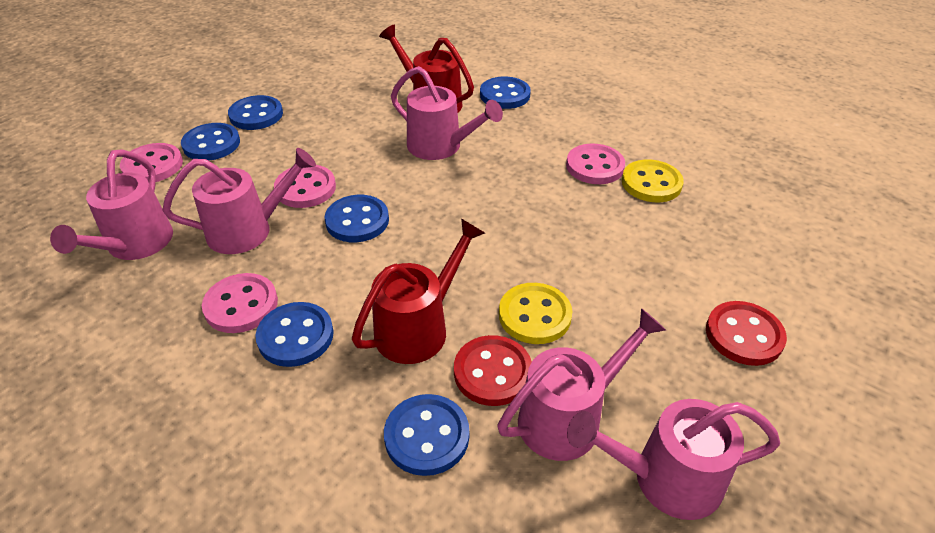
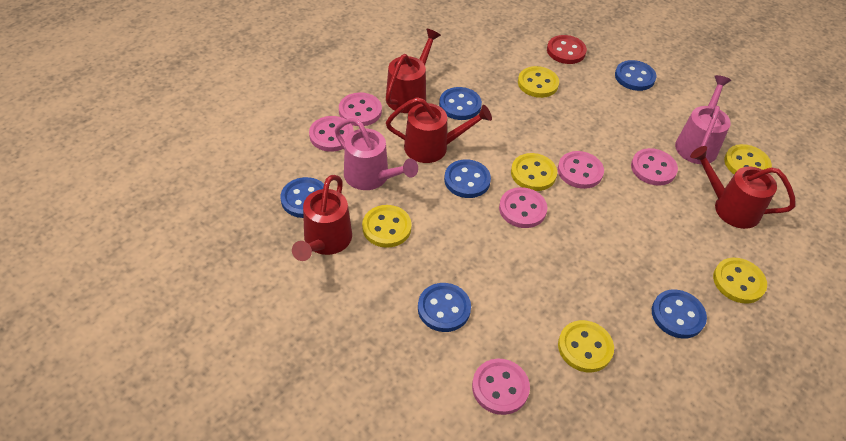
pink button: 4 -> 6
pink watering can: 5 -> 2
red button: 2 -> 1
red watering can: 2 -> 4
yellow button: 2 -> 6

